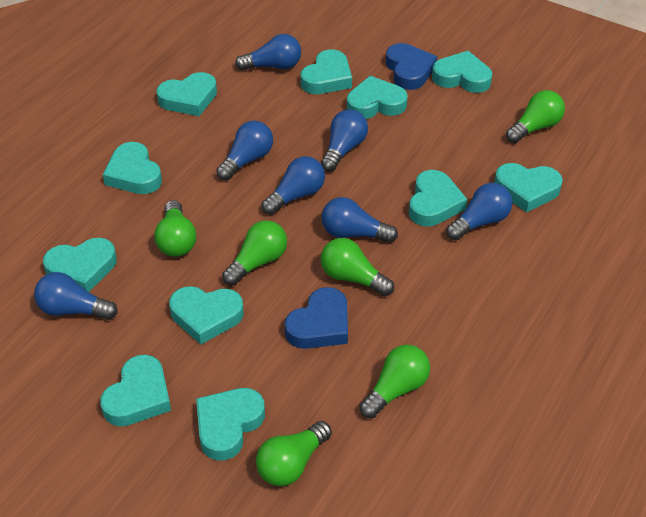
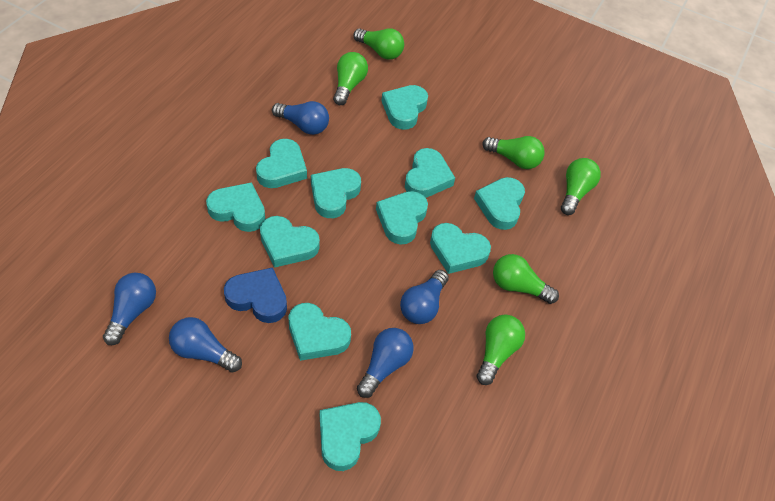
blue heart: 2 -> 1
blue light bulb: 7 -> 5

